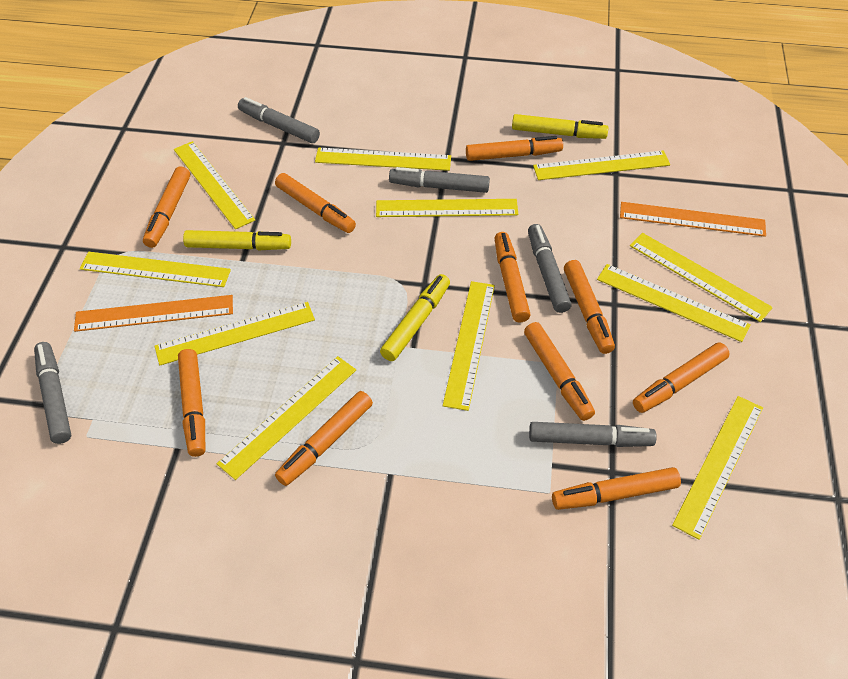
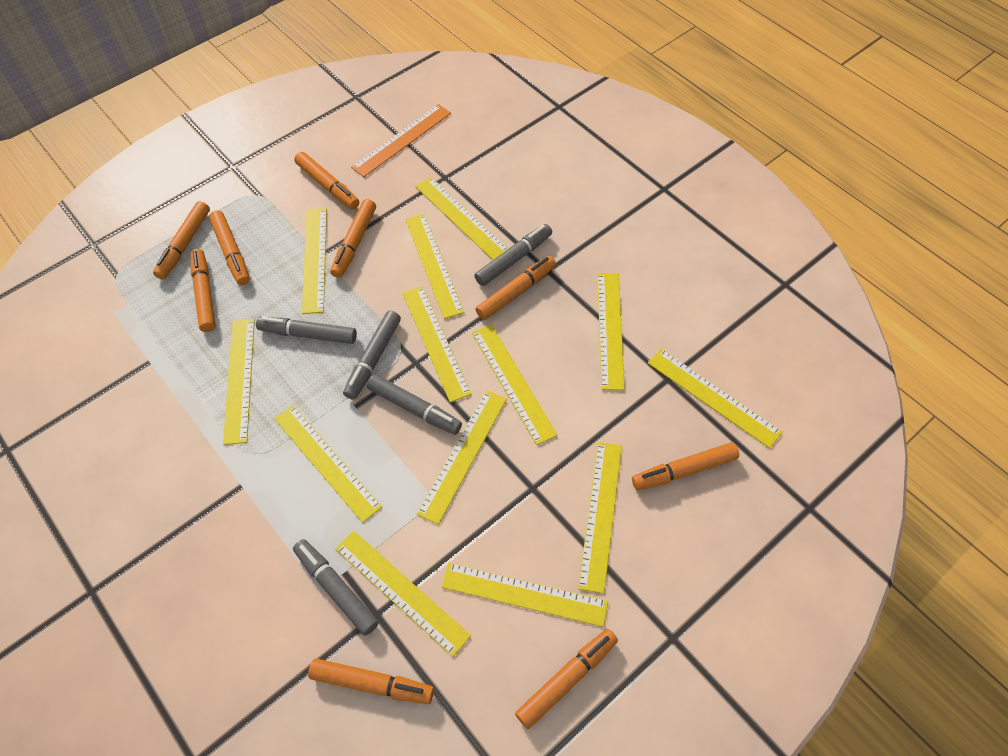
orange marker: 10 -> 9
orange ruler: 2 -> 1
yellow marker: 3 -> 0
yellow ruler: 11 -> 13

